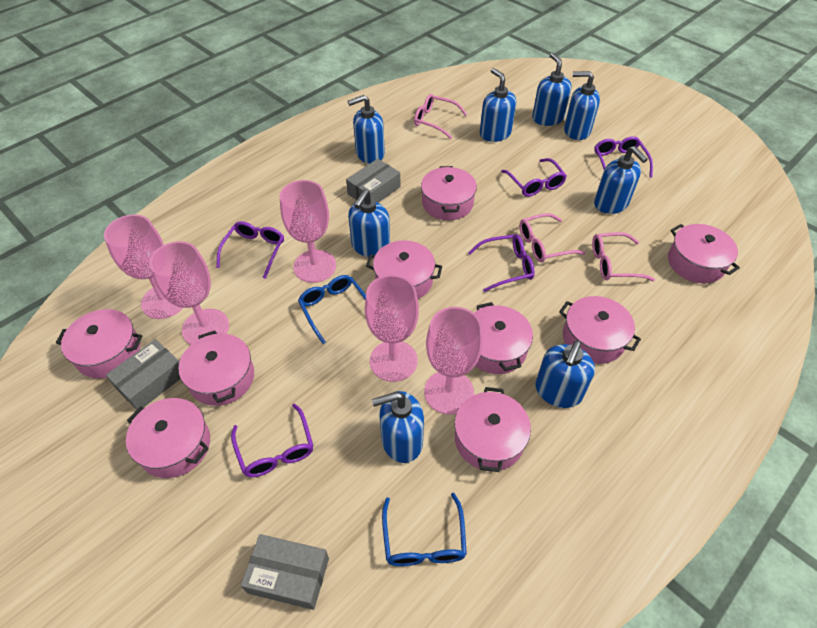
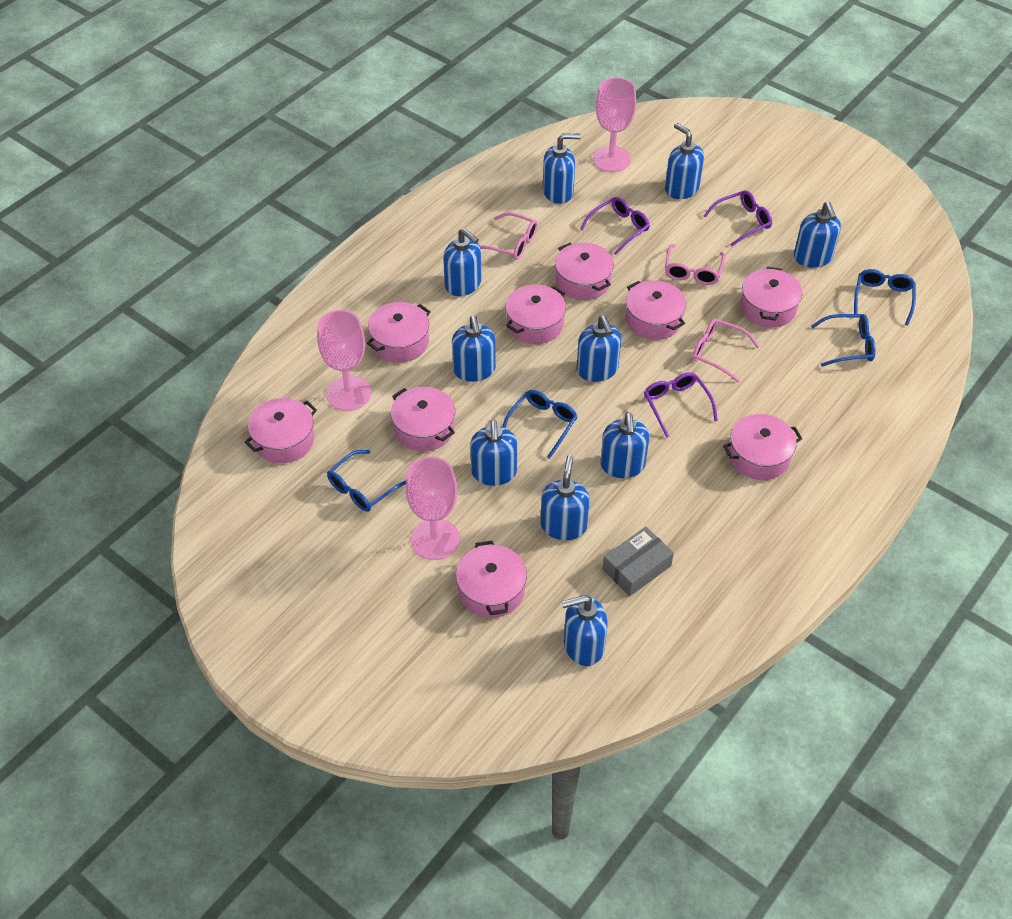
blue glasses: 2 -> 4
blue soap dispenser: 8 -> 10
grey box: 3 -> 1
pink goblet: 5 -> 3
purple glasses: 5 -> 3

